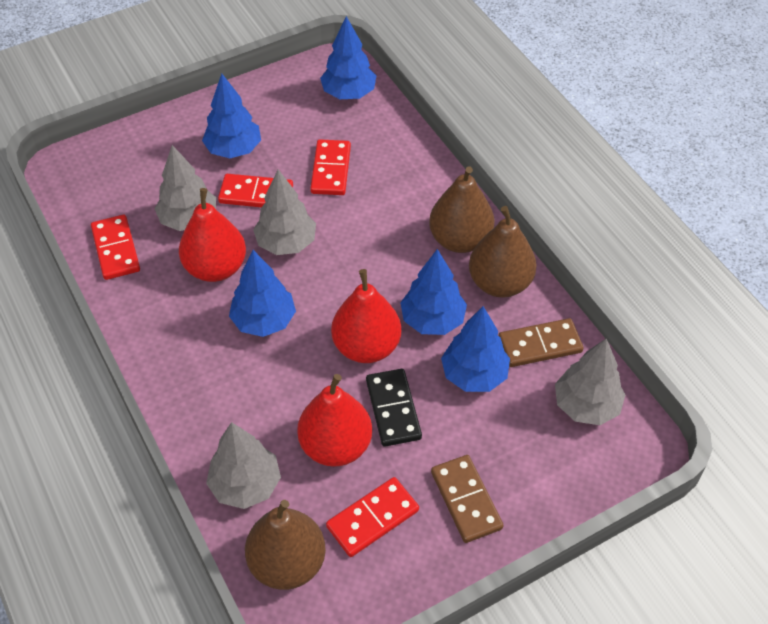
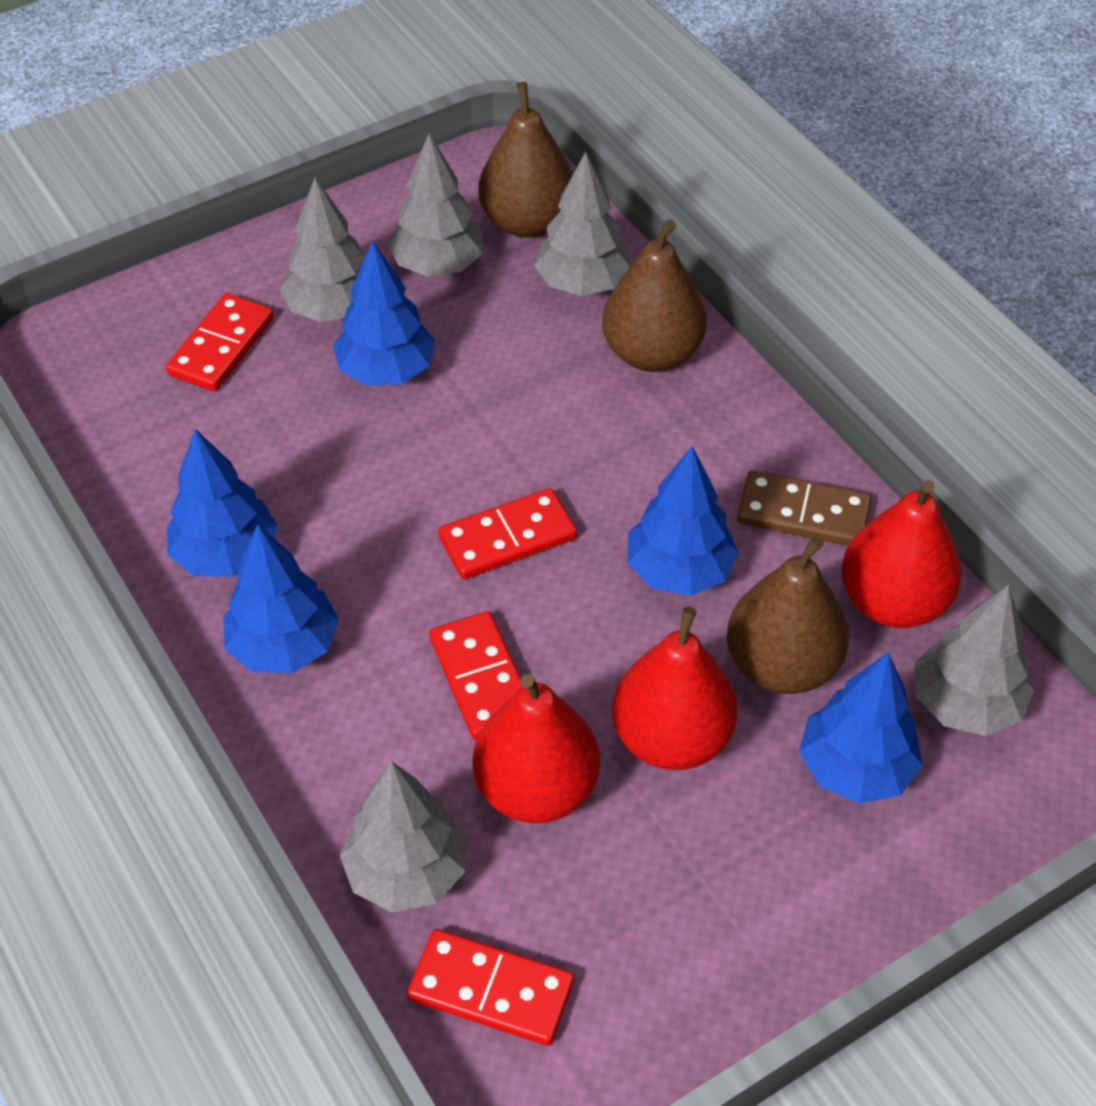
black domino: 1 -> 0
brown domino: 2 -> 1
grey tree: 4 -> 5

